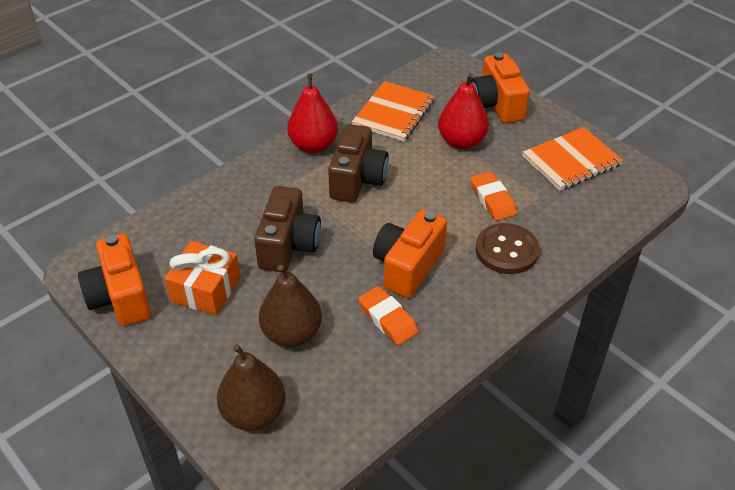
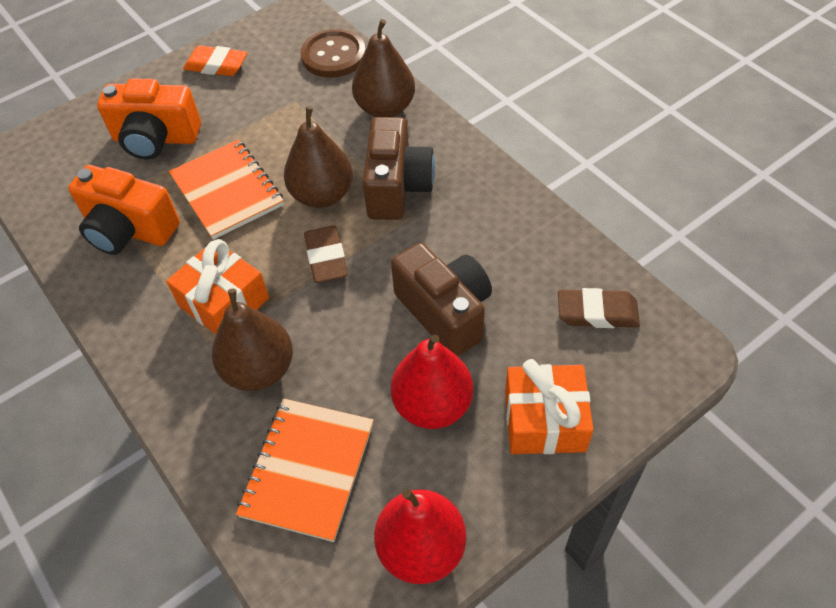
brown eraser: 0 -> 2
brown pear: 2 -> 3
orange camera: 3 -> 2
orange eraser: 2 -> 1
orange gift: 1 -> 2

